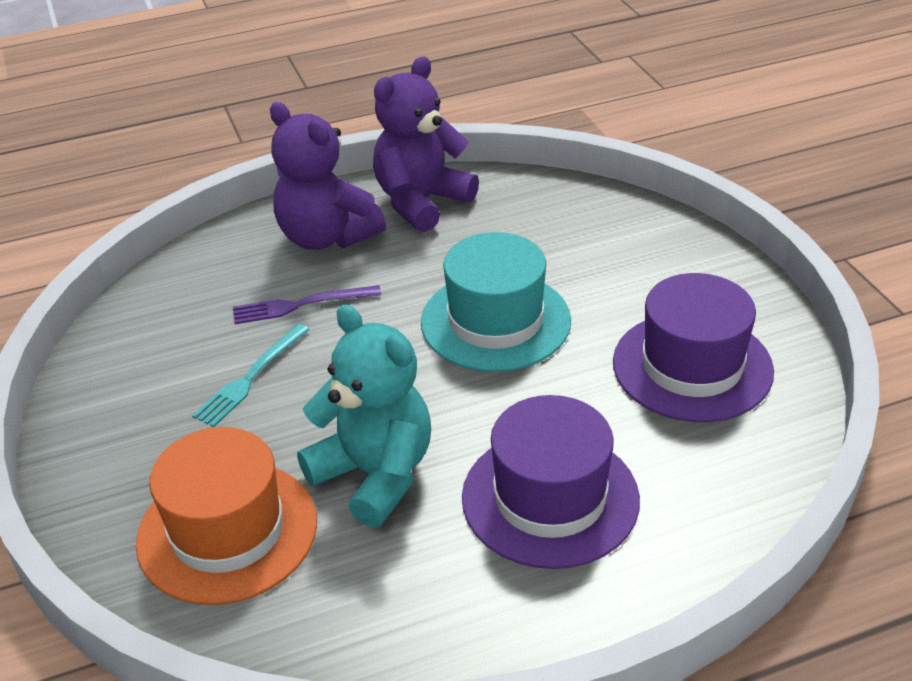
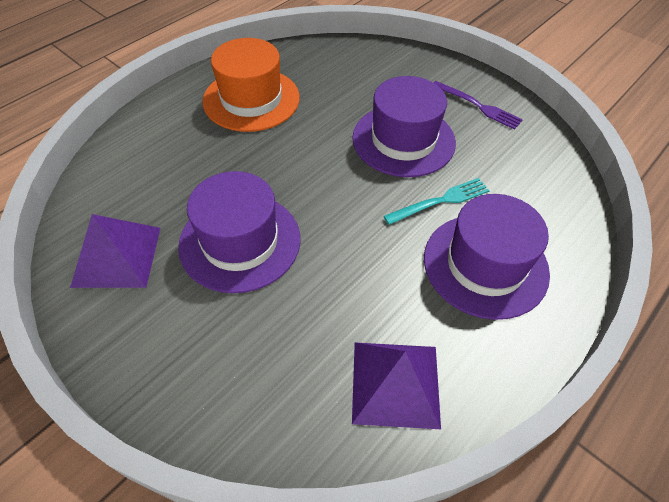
purple hat: 2 -> 3
purple pyramid: 0 -> 2
purple teddy bear: 2 -> 0
turquoise hat: 1 -> 0
turquoise teddy bear: 1 -> 0

